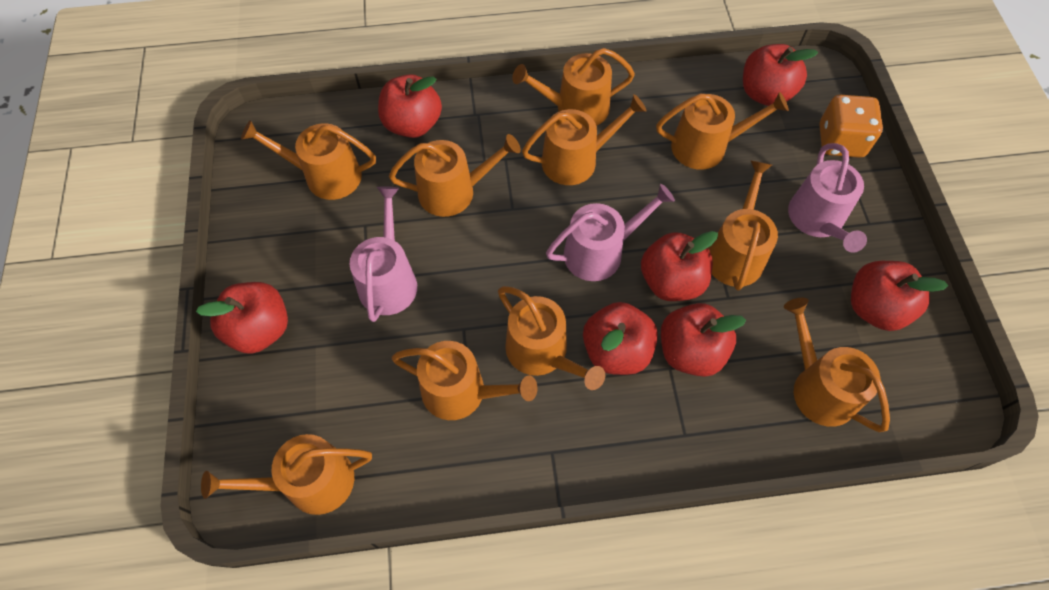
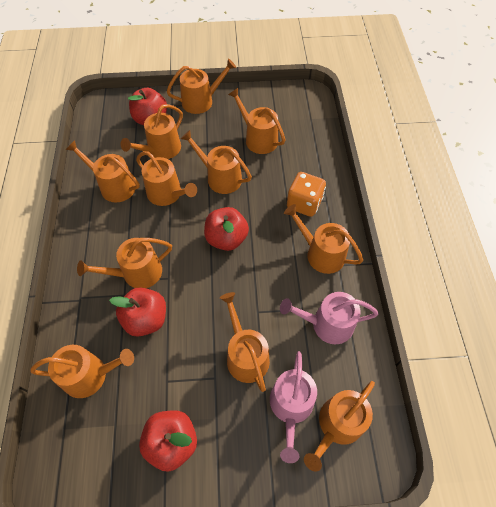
orange watering can: 10 -> 11
pink watering can: 3 -> 2
red apple: 7 -> 4

